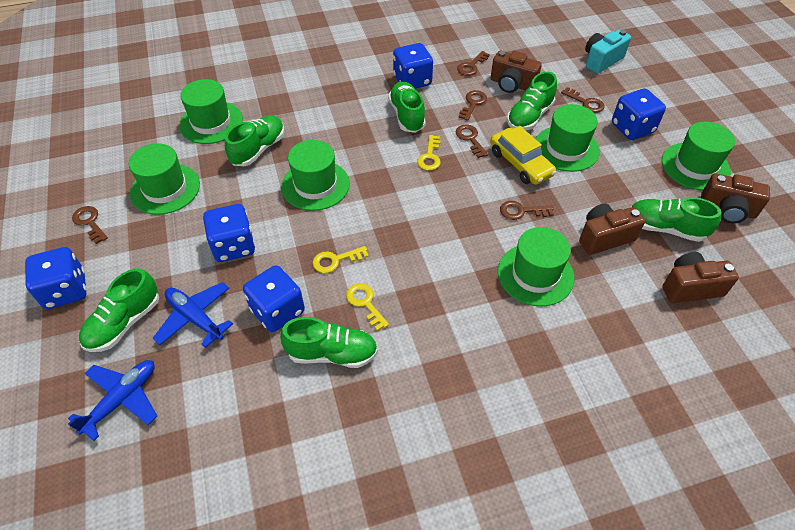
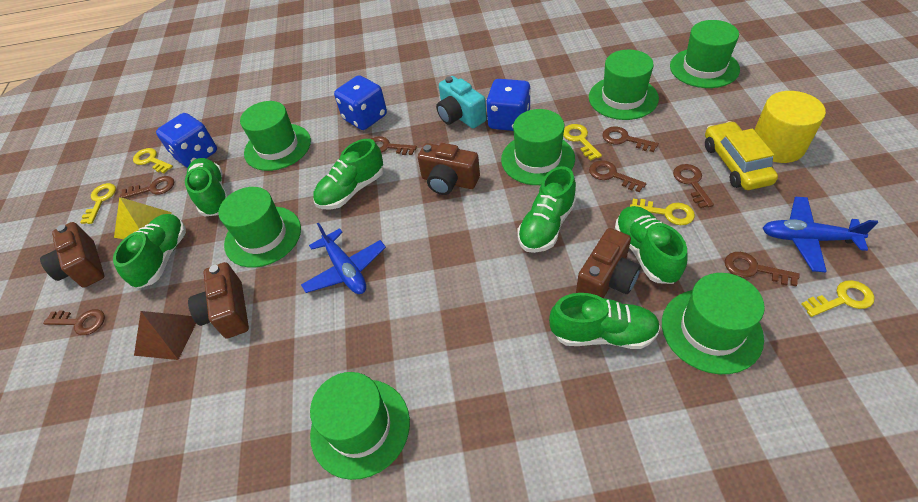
blue dice: 5 -> 3
brown key: 6 -> 7
brown pyramid: 0 -> 1
green hat: 6 -> 7
yellow cylinder: 0 -> 1
yellow key: 3 -> 5
yellow pyramid: 0 -> 1

